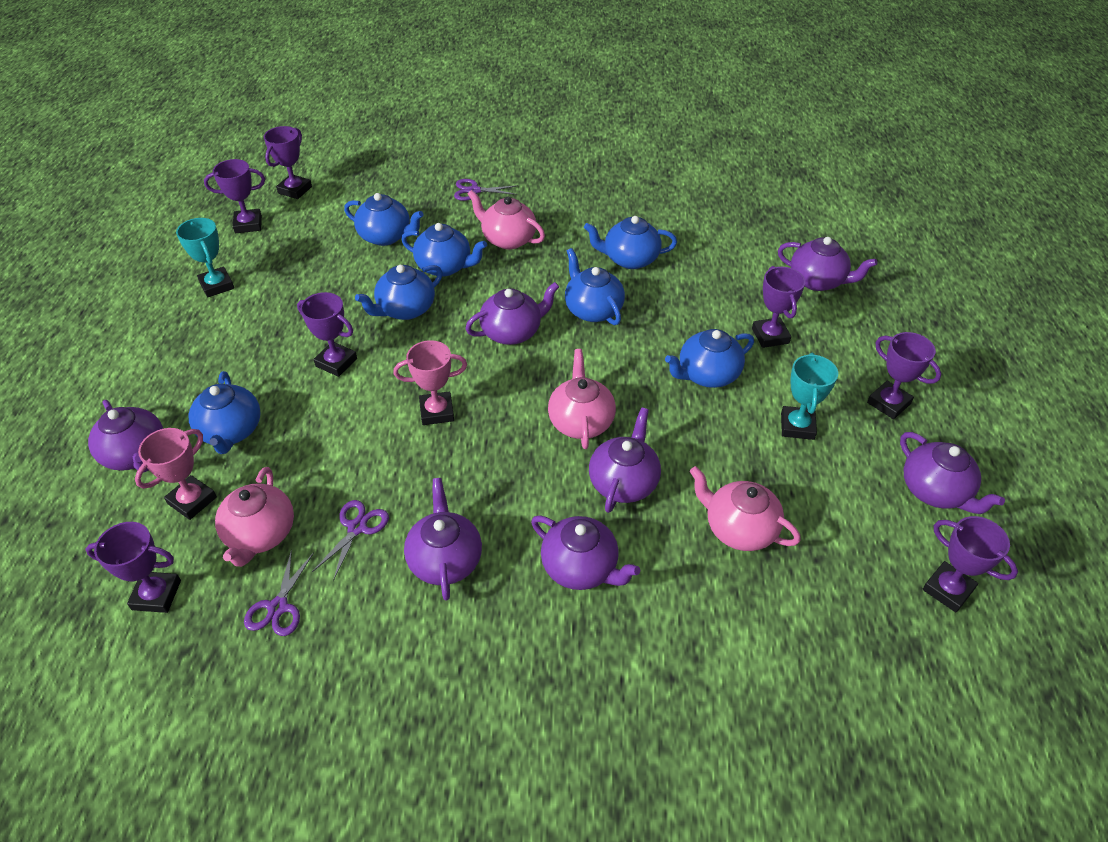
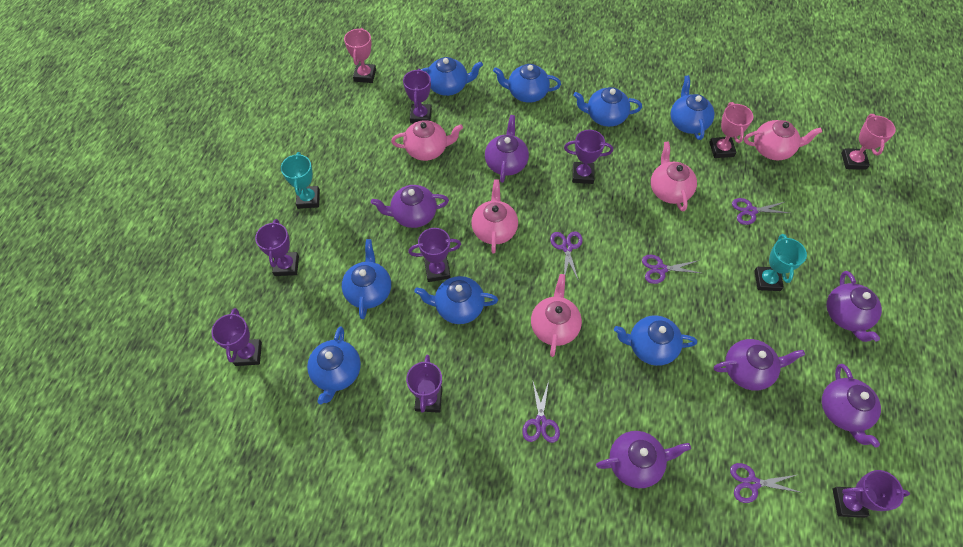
blue teapot: 7 -> 8
pink teapot: 4 -> 5
pink trophy: 2 -> 3
purple scissors: 3 -> 5
purple teapot: 7 -> 6

